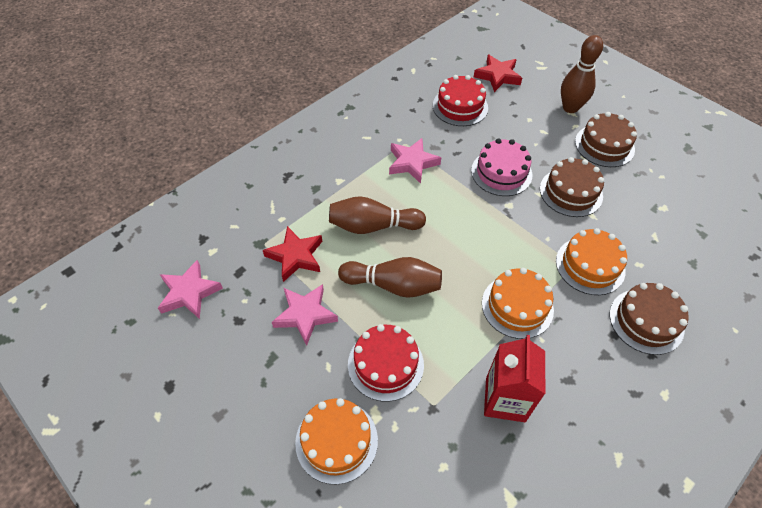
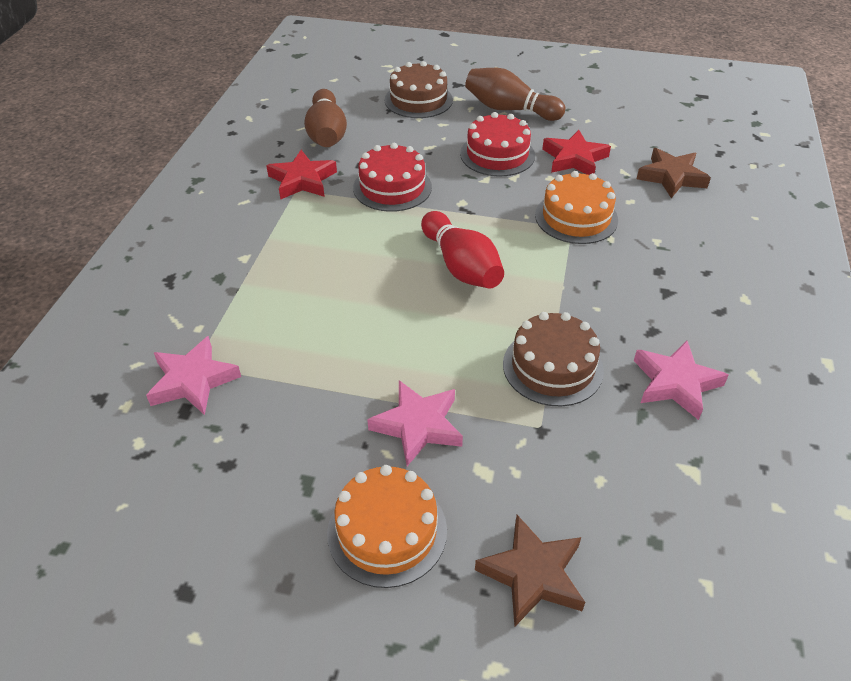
brown bowling pin: 3 -> 2
brown cake: 3 -> 2
brown star: 0 -> 2
orange cake: 3 -> 2
pink cake: 1 -> 0
red bowling pin: 0 -> 1
red carton: 1 -> 0

